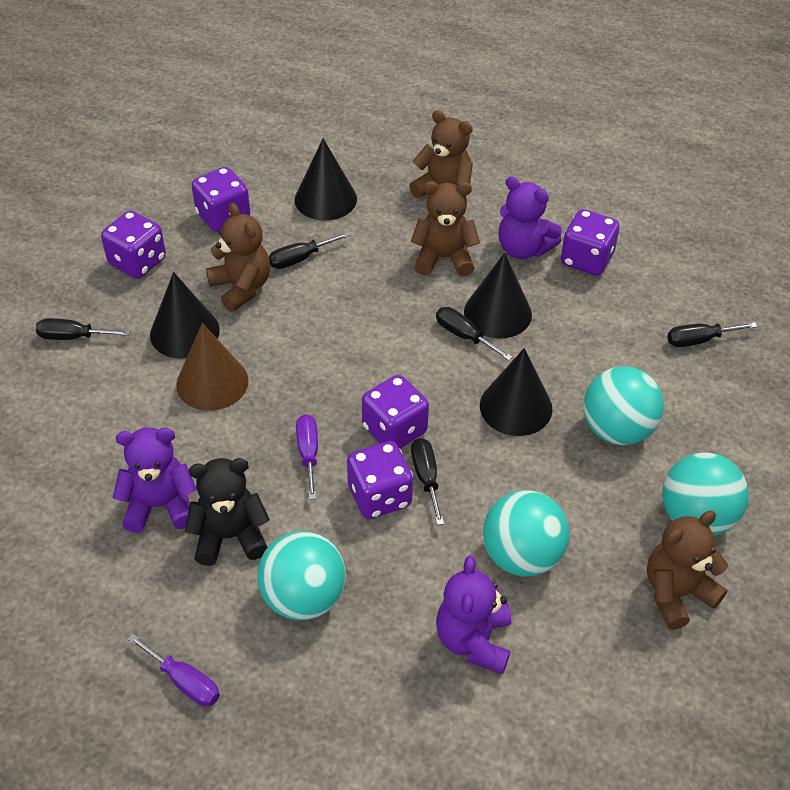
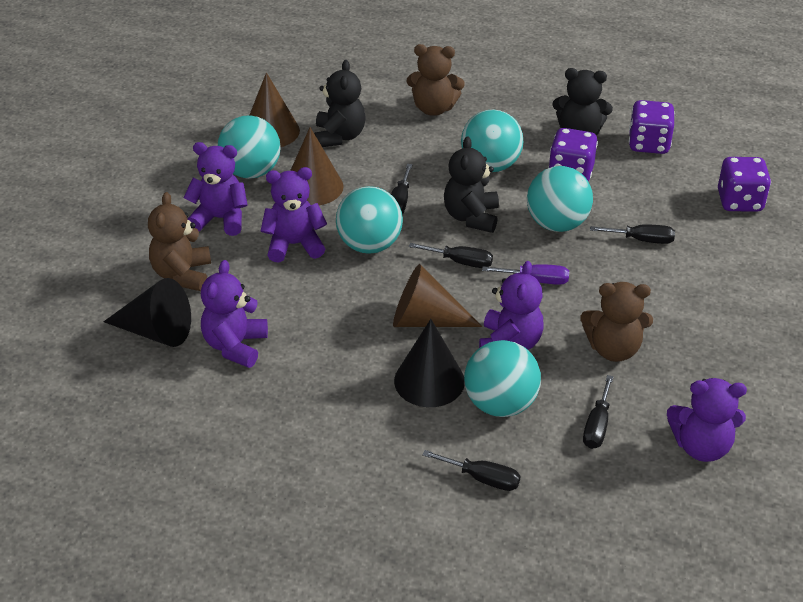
black cone: 4 -> 2
black teddy bear: 1 -> 3
brown cone: 1 -> 3
brown teddy bear: 4 -> 3
purple dice: 5 -> 3
purple screwdriver: 2 -> 1
purple teddy bear: 3 -> 5
turquoise ball: 4 -> 5

